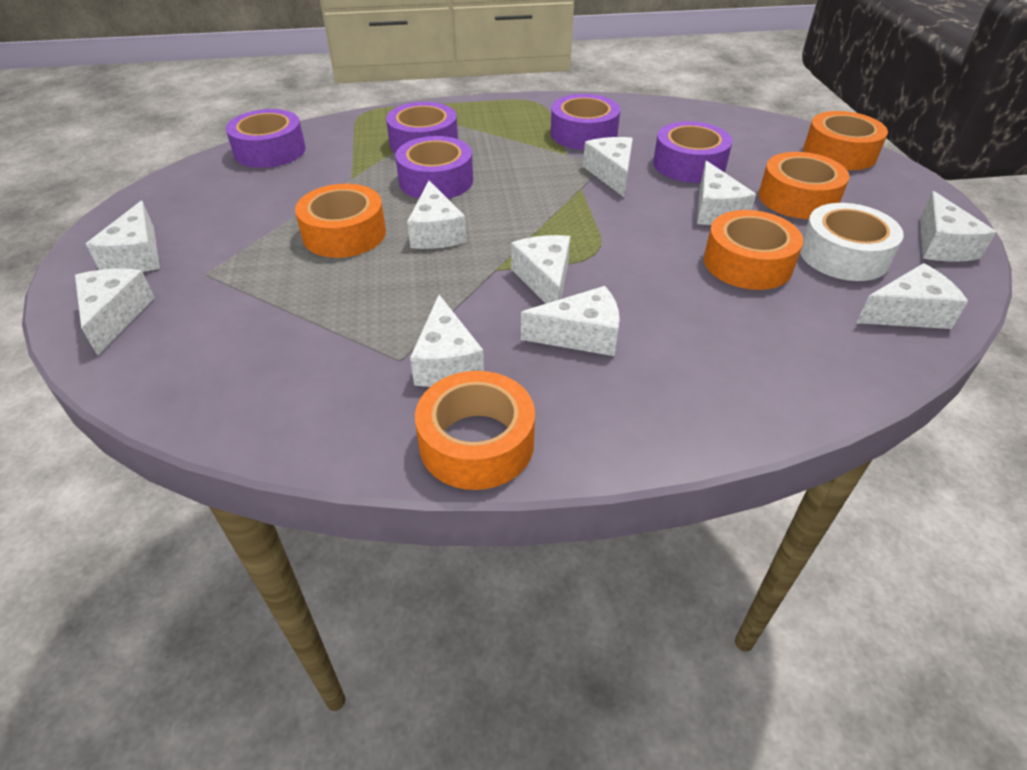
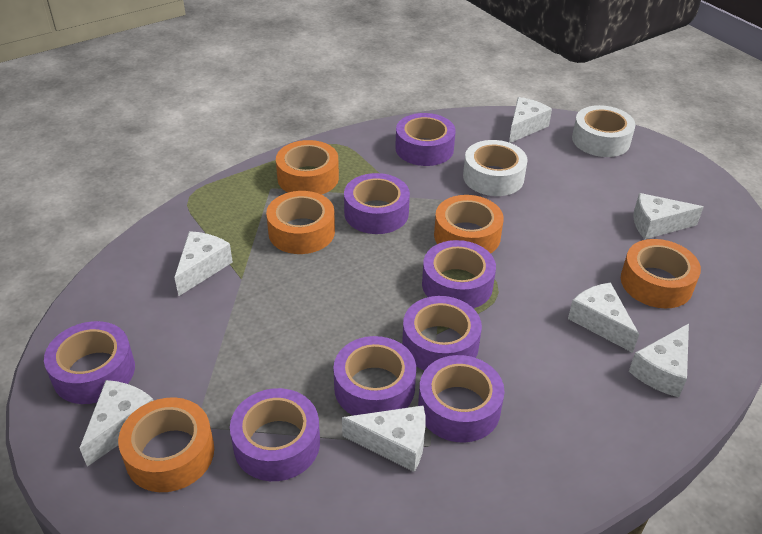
purple tape: 5 -> 8
white cheese: 10 -> 7
white tape: 1 -> 2

